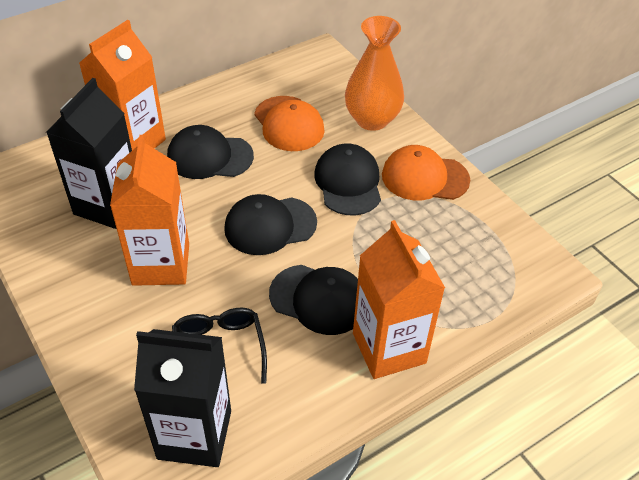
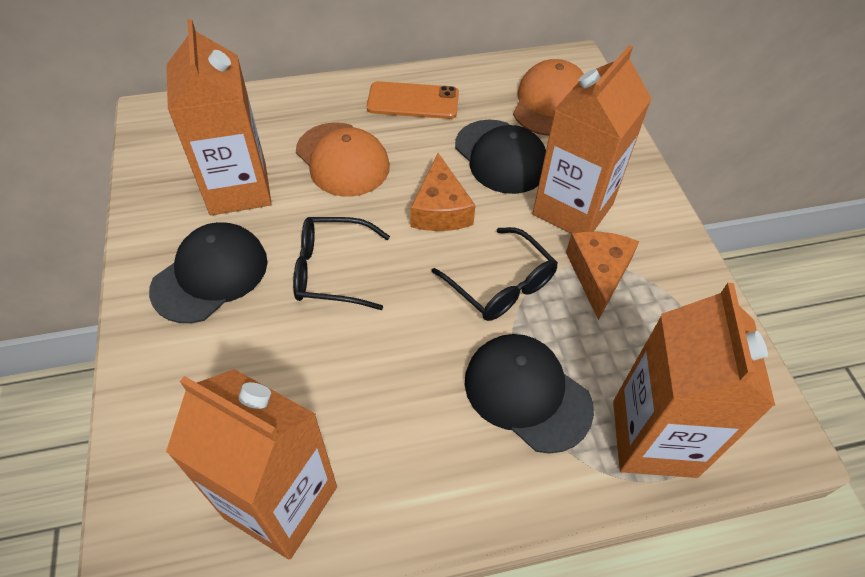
black cap: 4 -> 3
black carton: 2 -> 0
black glasses: 1 -> 2
orange carton: 3 -> 4
orange cheese: 0 -> 2
orange phone: 0 -> 1
orange vase: 1 -> 0

